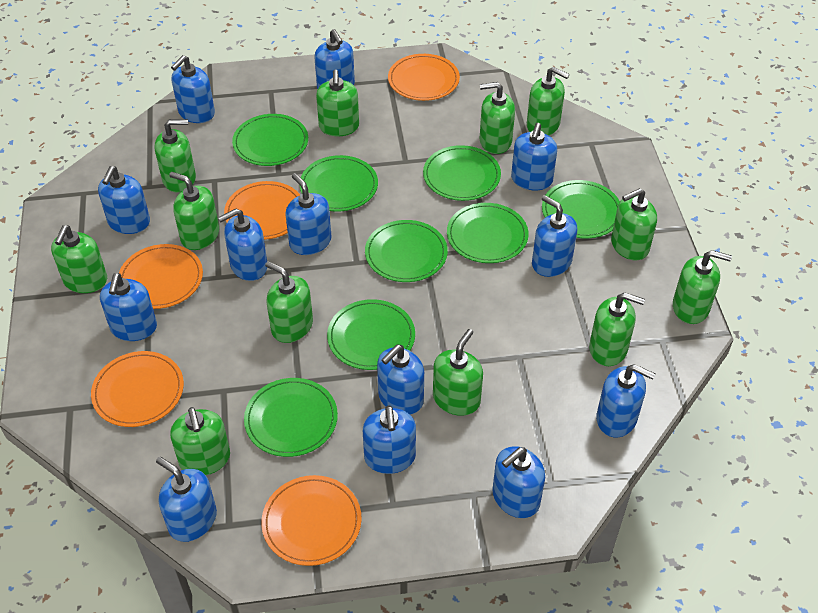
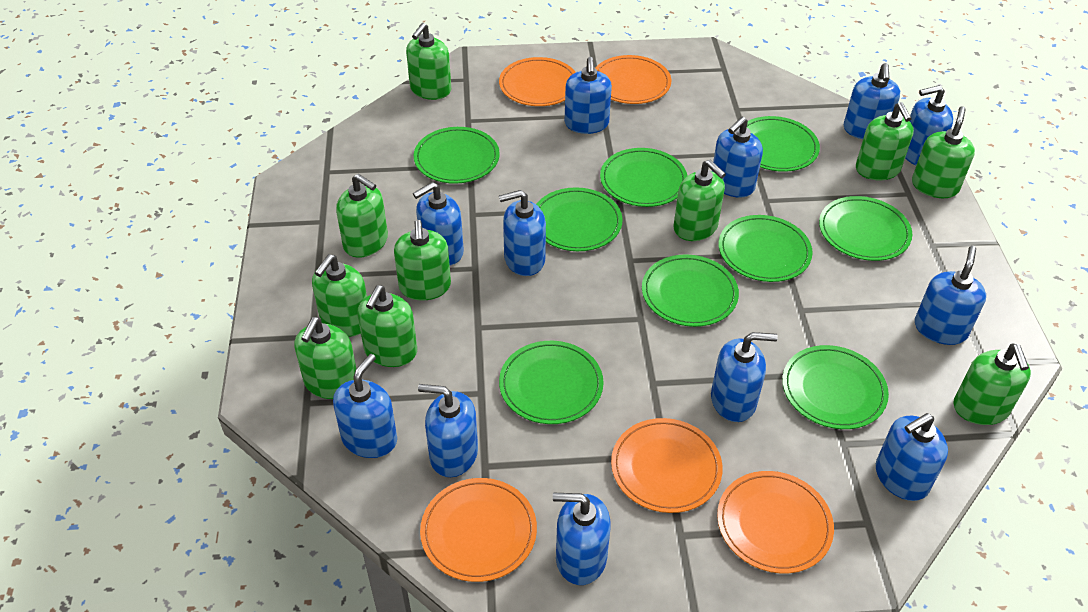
blue soap dispenser: 13 -> 12
green plate: 8 -> 9
green soap dispenser: 12 -> 10

